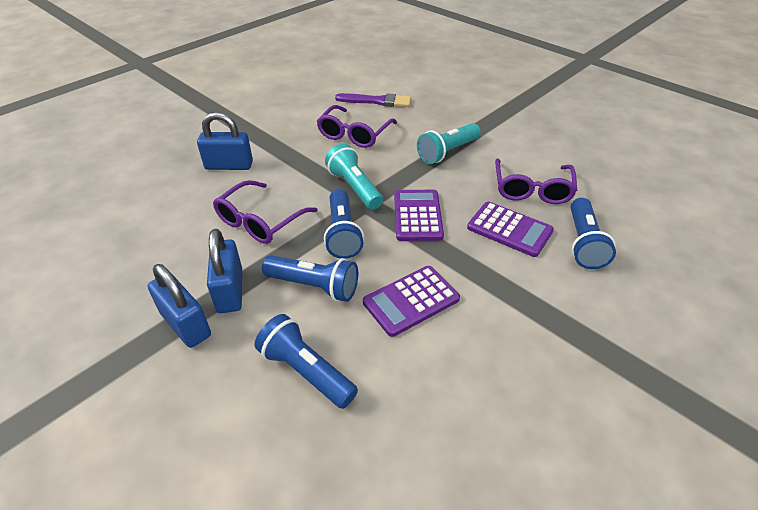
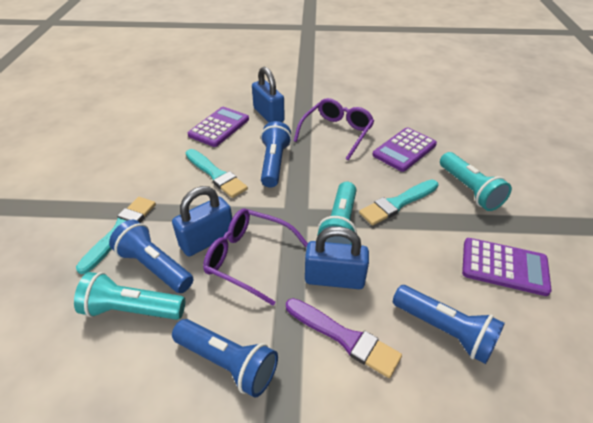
purple glasses: 3 -> 2
turquoise brush: 0 -> 3
turquoise flashlight: 2 -> 3

